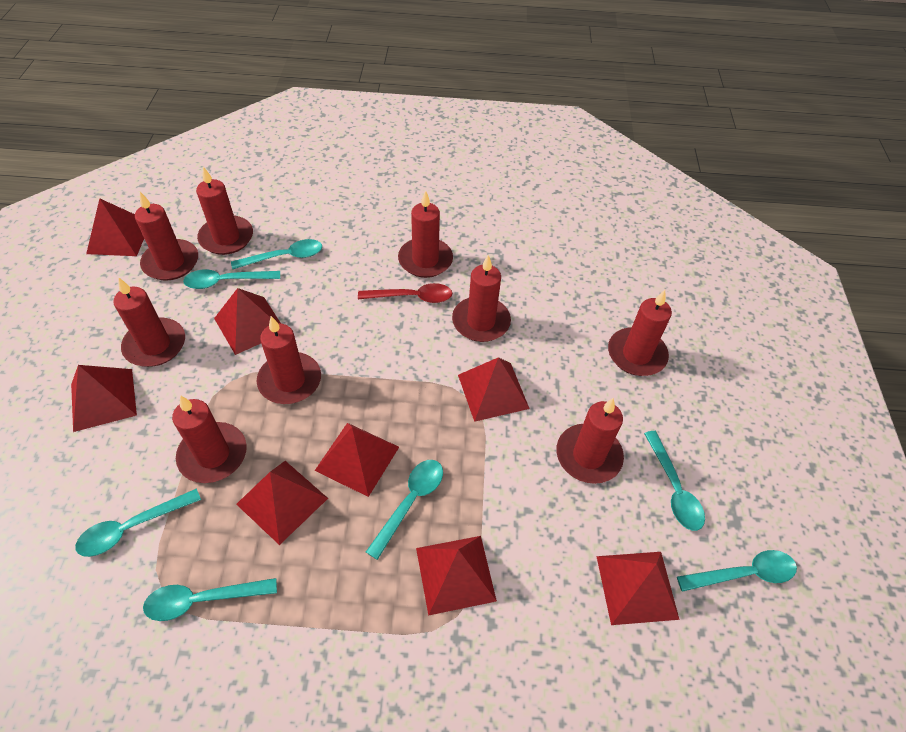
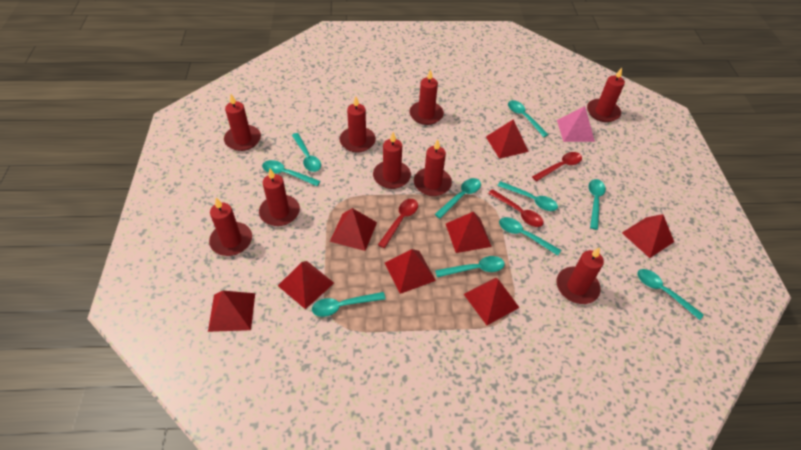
pink pyramid: 0 -> 1
red spoon: 1 -> 3
turquoise spoon: 7 -> 10

